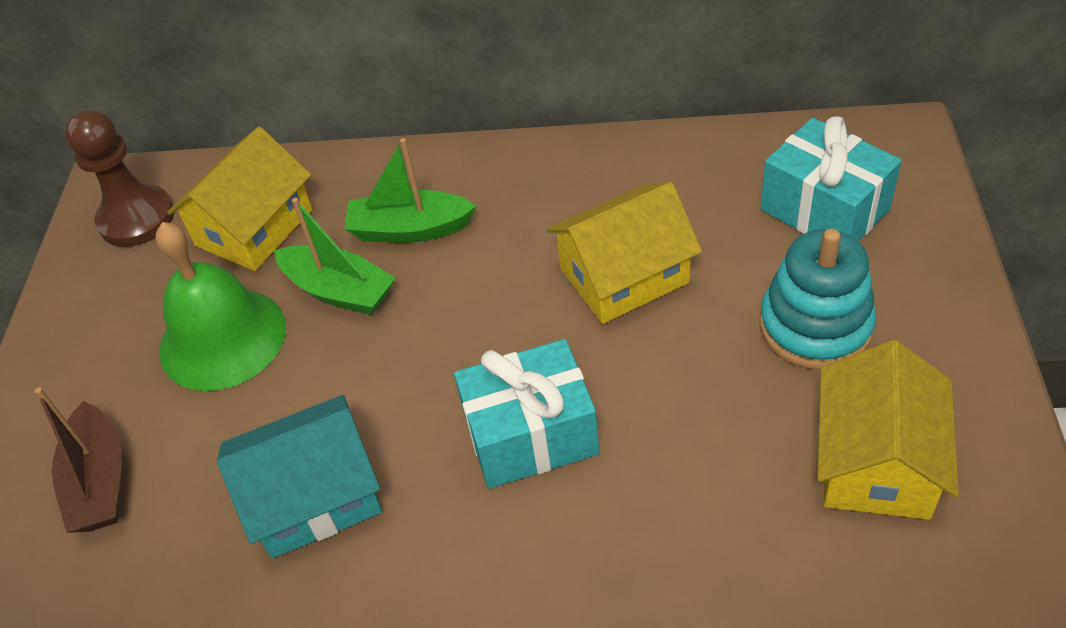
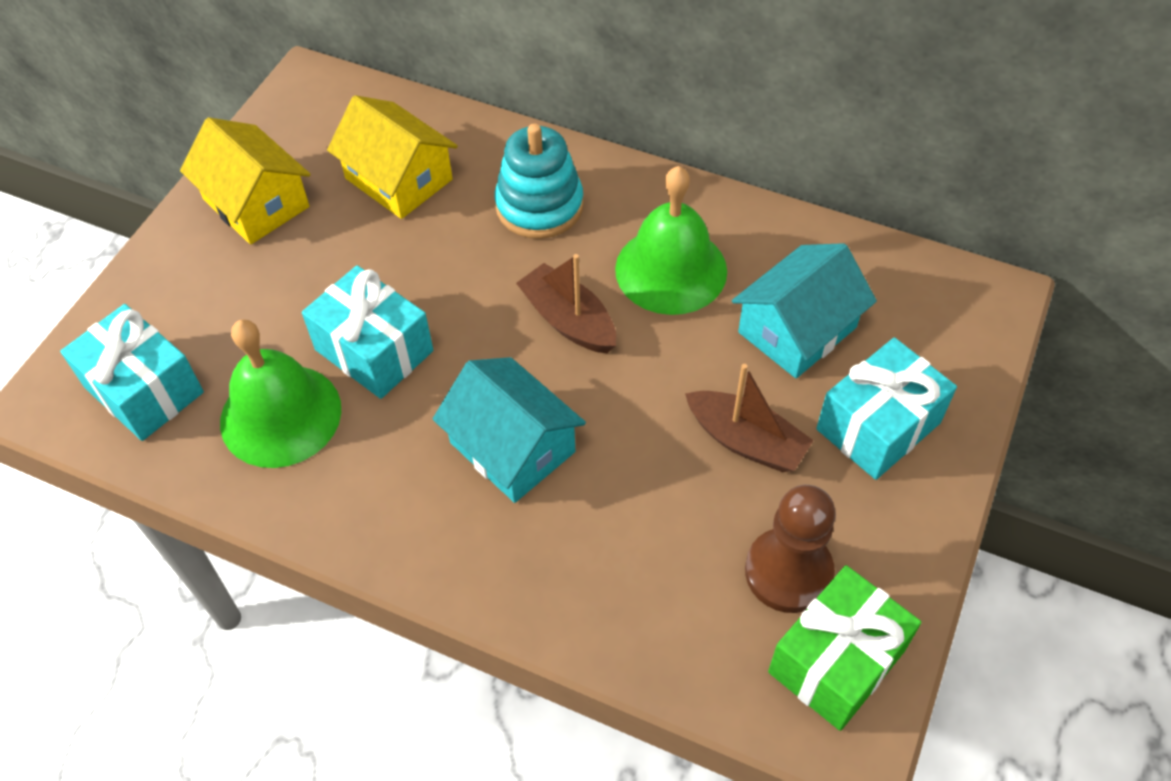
brown boat: 1 -> 2
green bell: 1 -> 2
green boat: 2 -> 0
green gift: 0 -> 1
turquoise gift: 2 -> 3
turquoise house: 1 -> 2
yellow house: 3 -> 2

